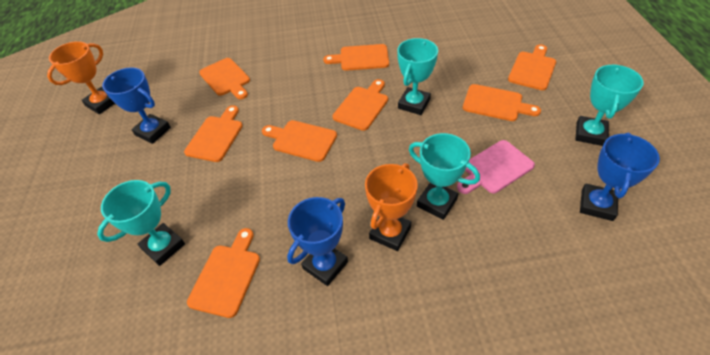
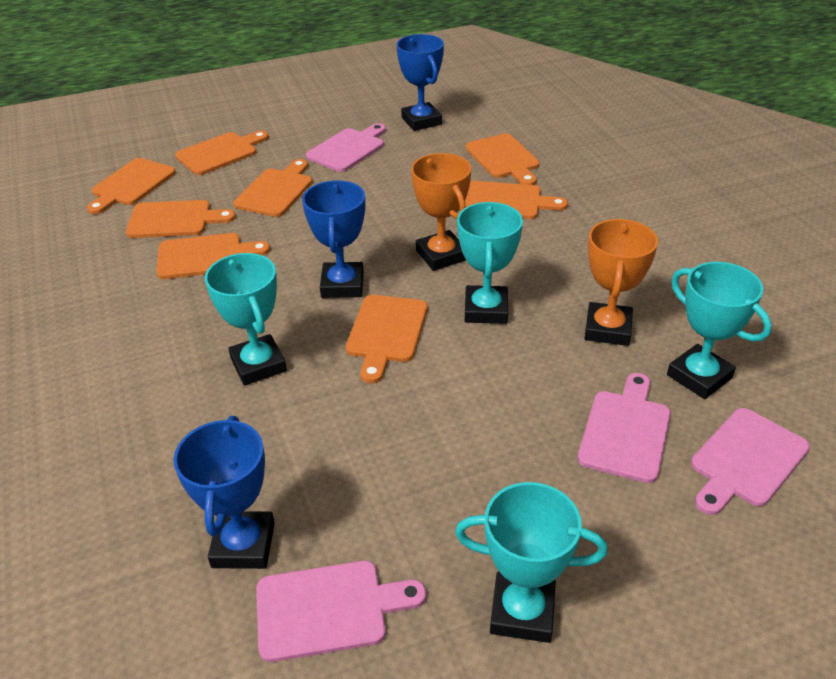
pink cutting board: 1 -> 4

